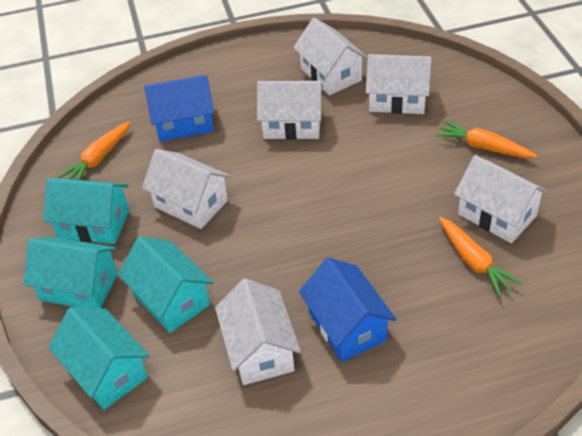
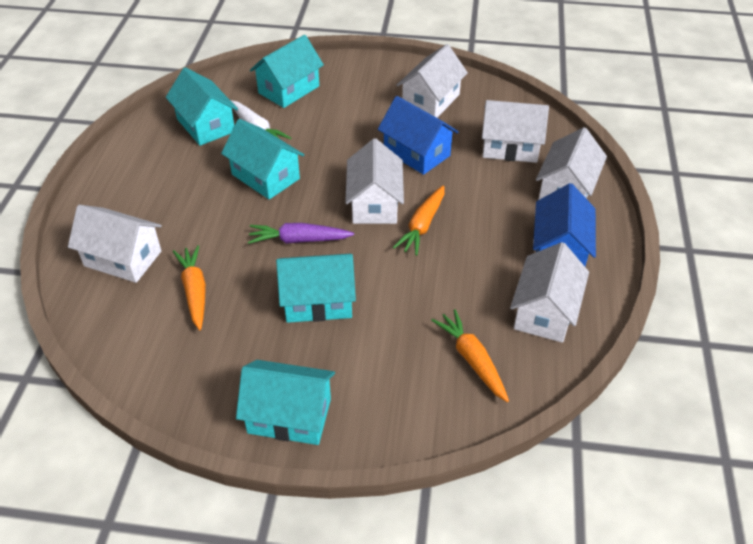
purple carrot: 0 -> 1
turquoise house: 4 -> 5
white carrot: 0 -> 1

